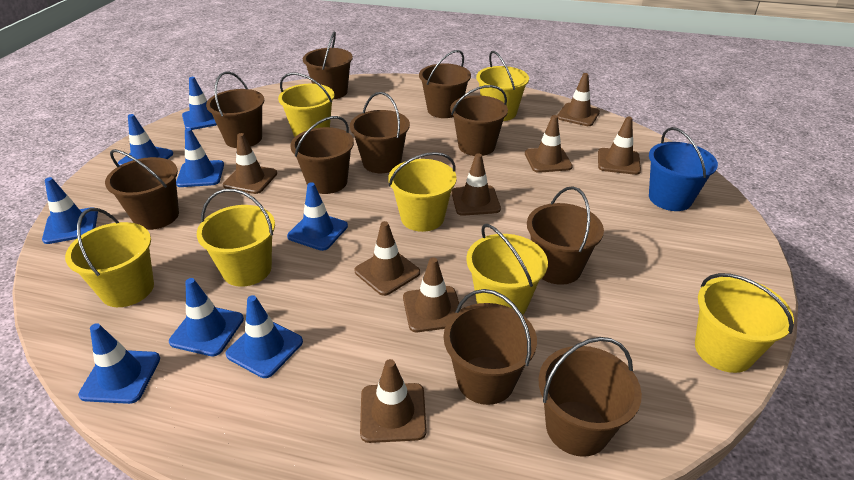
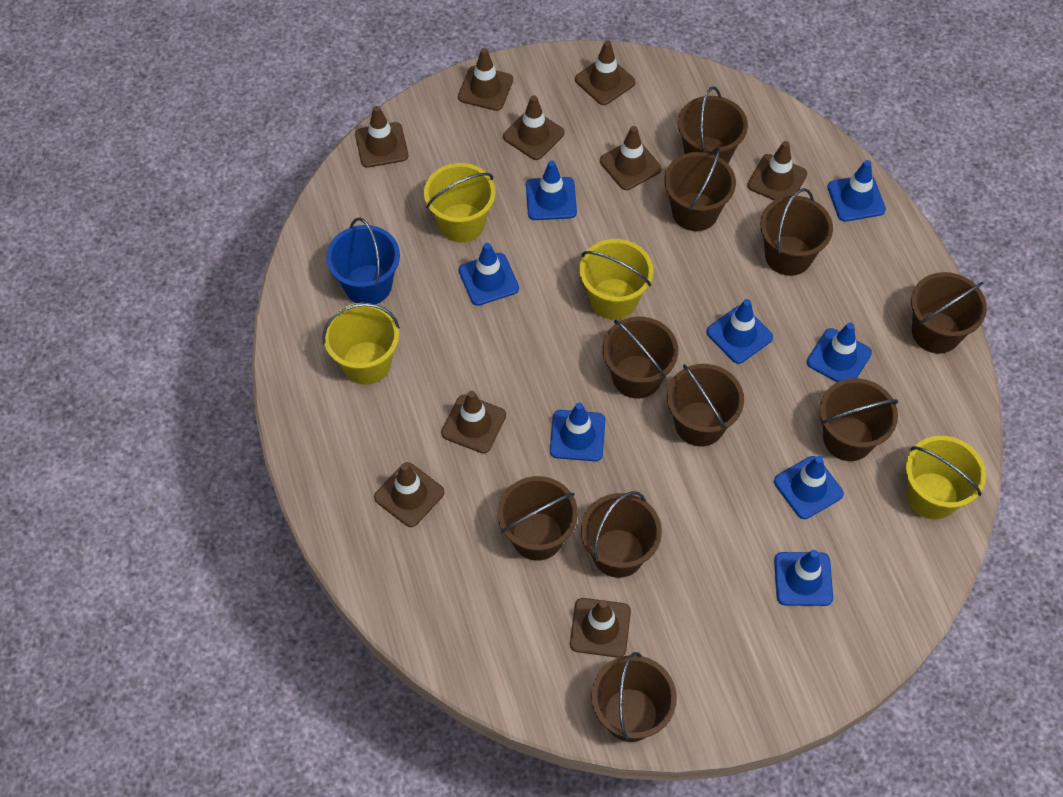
brown traffic cone: 8 -> 9
yellow bucket: 7 -> 4

